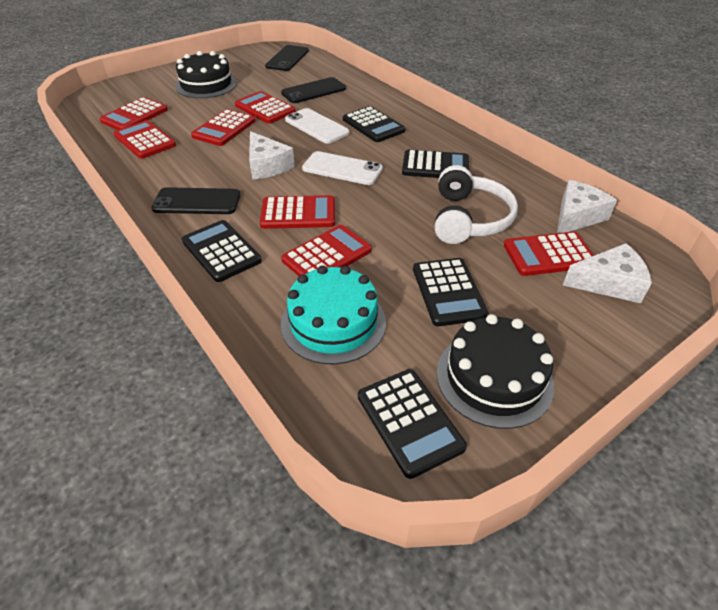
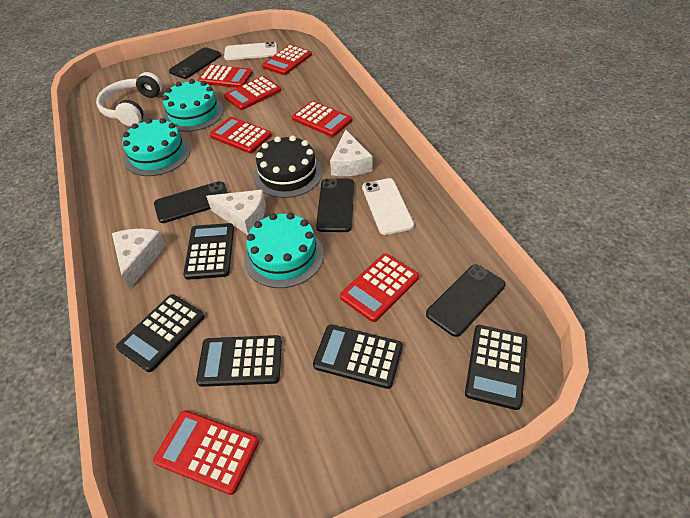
black cake: 2 -> 1
black phone: 3 -> 4
turquoise cake: 1 -> 3

